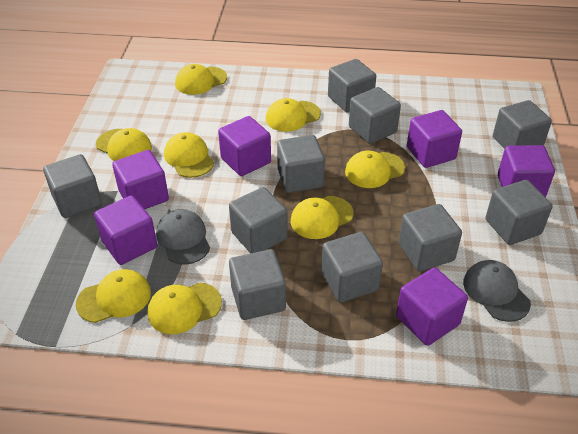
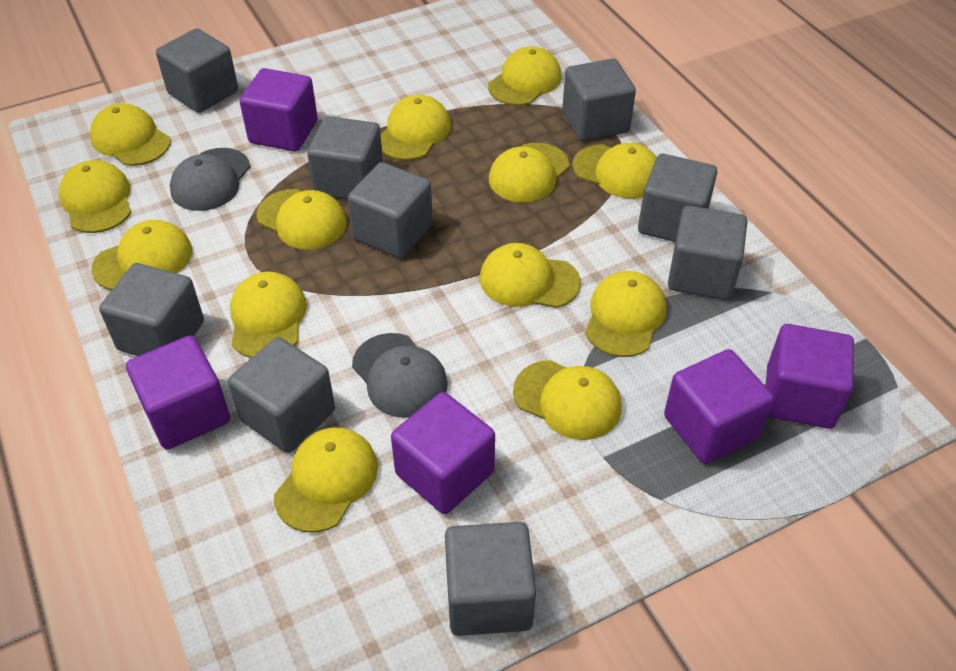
grey cube: 10 -> 9
purple cube: 6 -> 5
yellow cap: 8 -> 13

